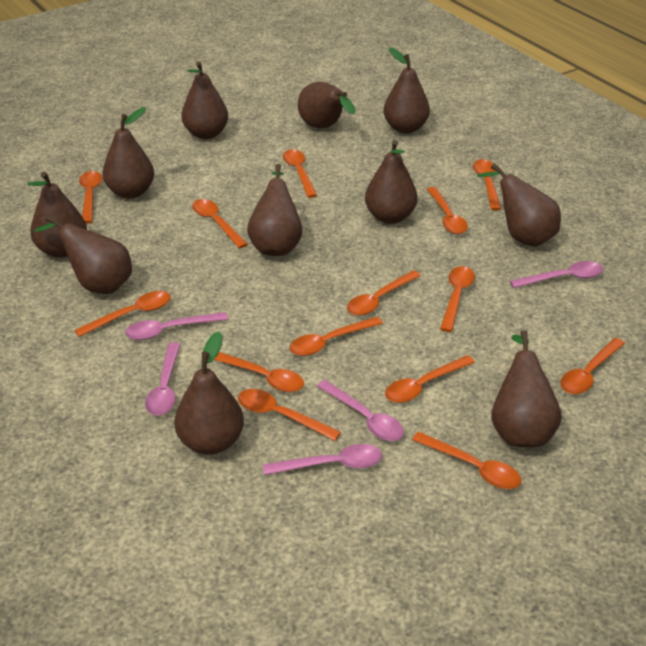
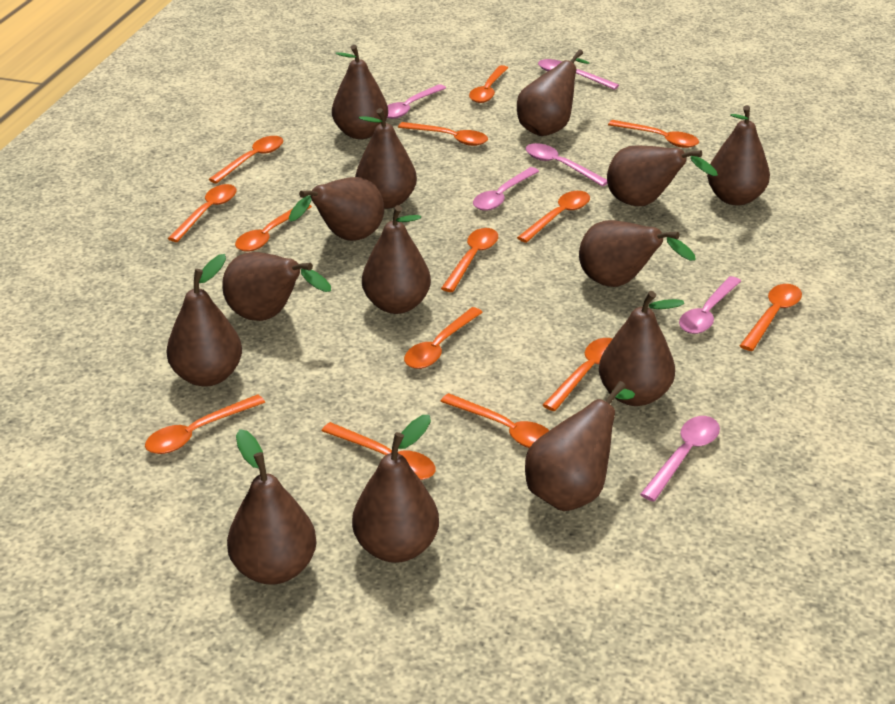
brown pear: 11 -> 14
pink spoon: 5 -> 6

